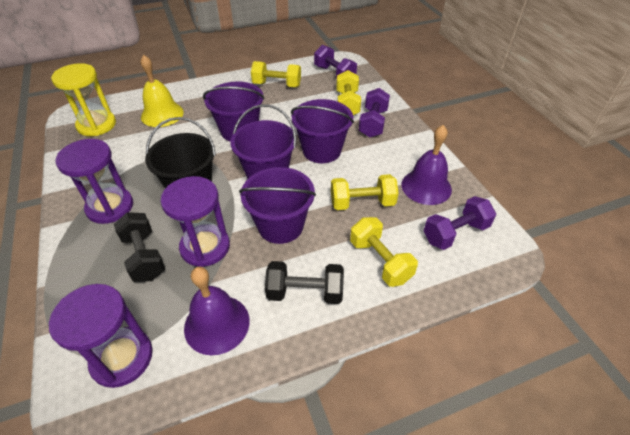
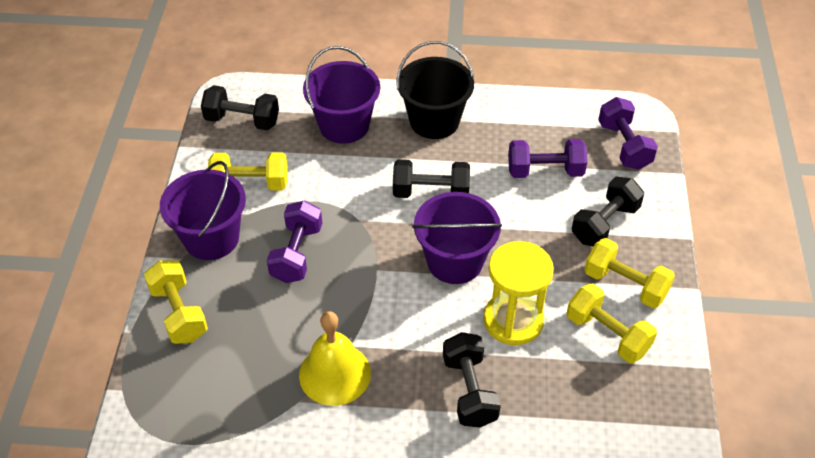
black dumbbell: 2 -> 4
purple bell: 2 -> 0
purple bucket: 4 -> 3
purple hourglass: 3 -> 0

